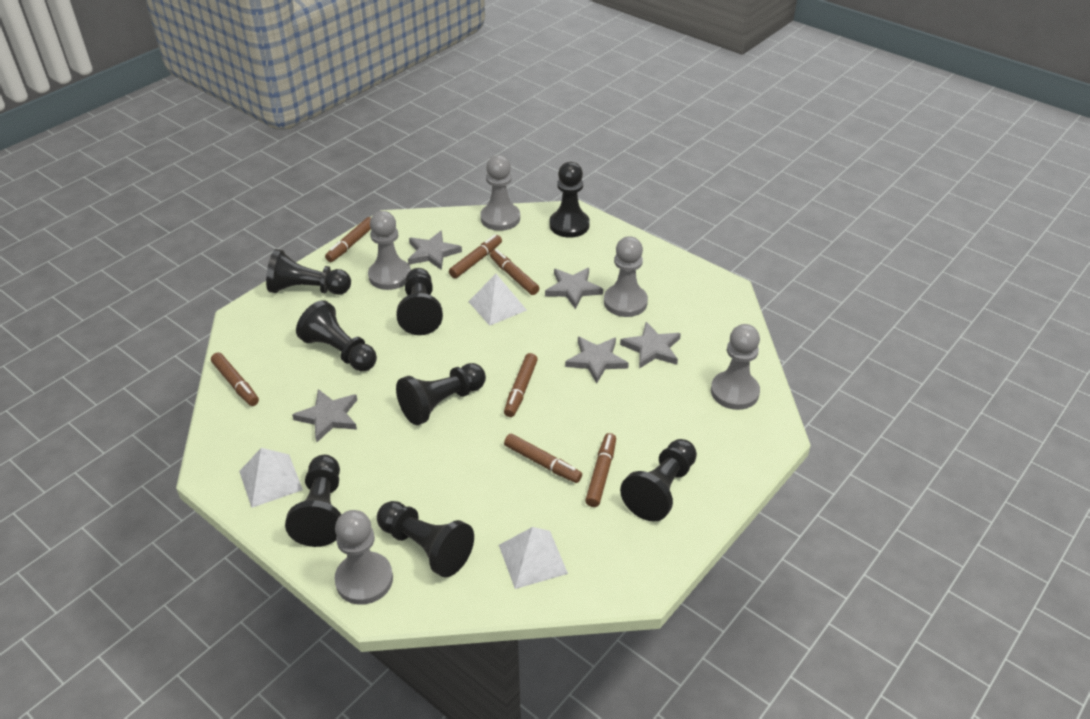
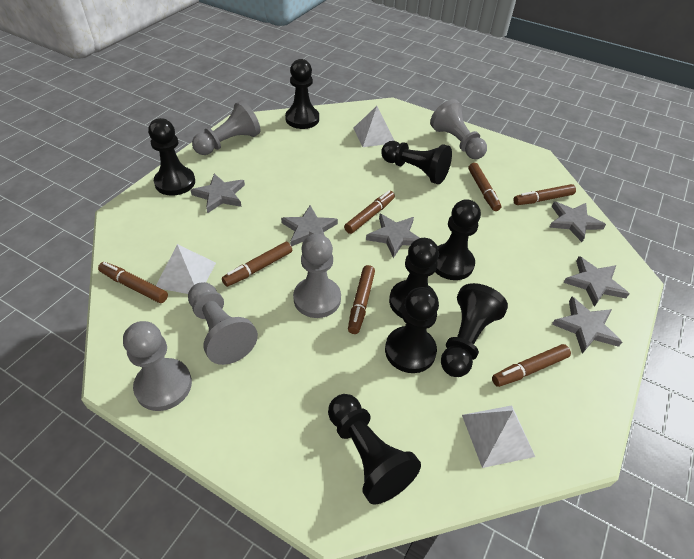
grey star: 5 -> 6

